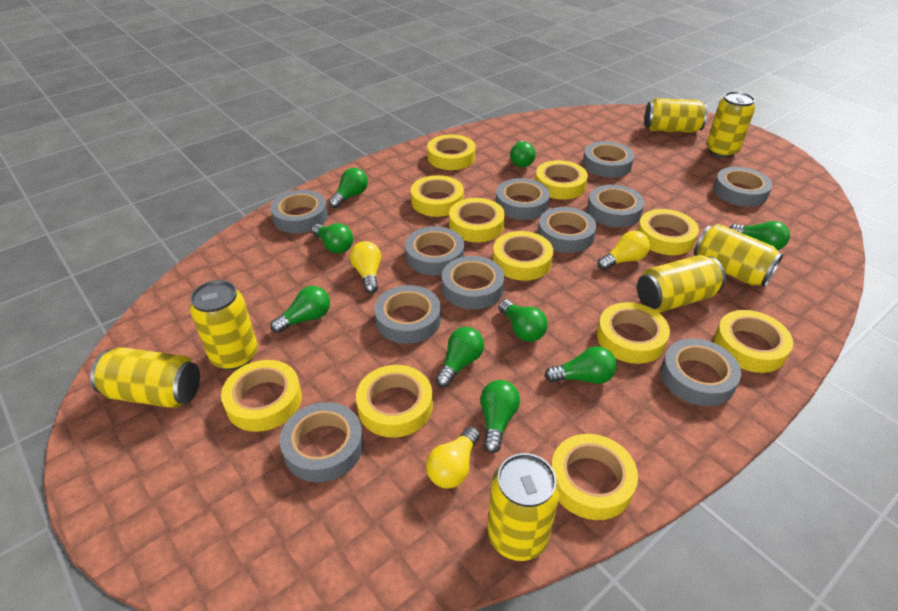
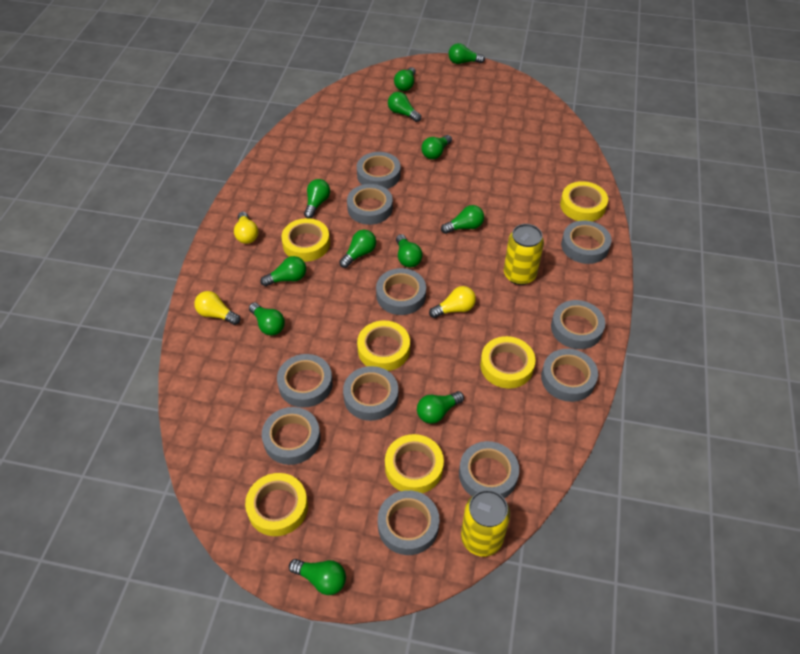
green light bulb: 9 -> 12
yellow can: 7 -> 2
yellow tape: 11 -> 6

